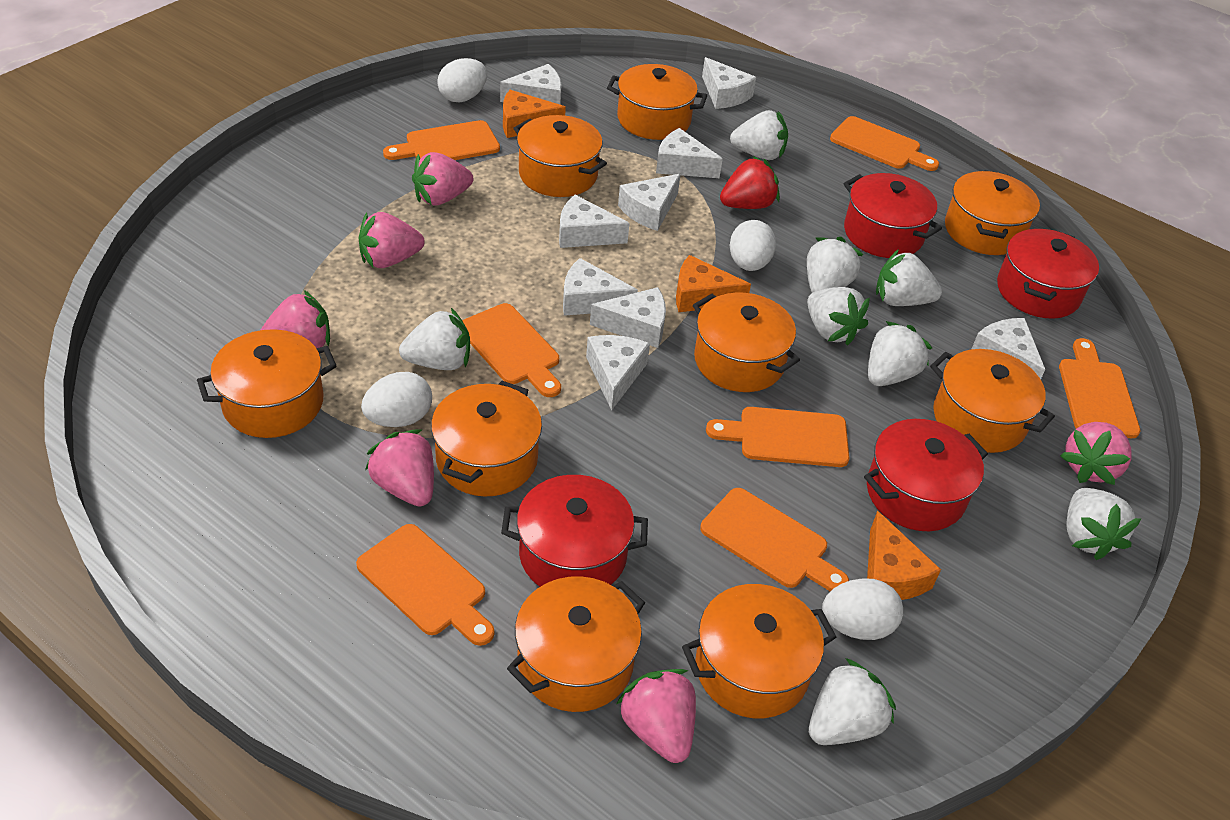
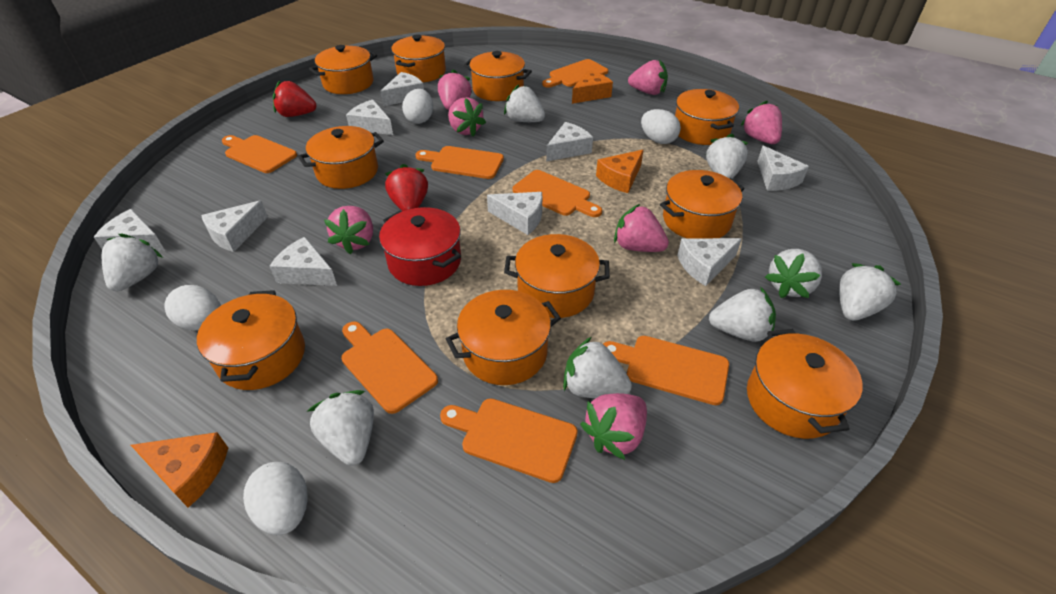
orange pot: 9 -> 10
pink strawberry: 6 -> 7
red pot: 4 -> 1
red strawberry: 1 -> 2

